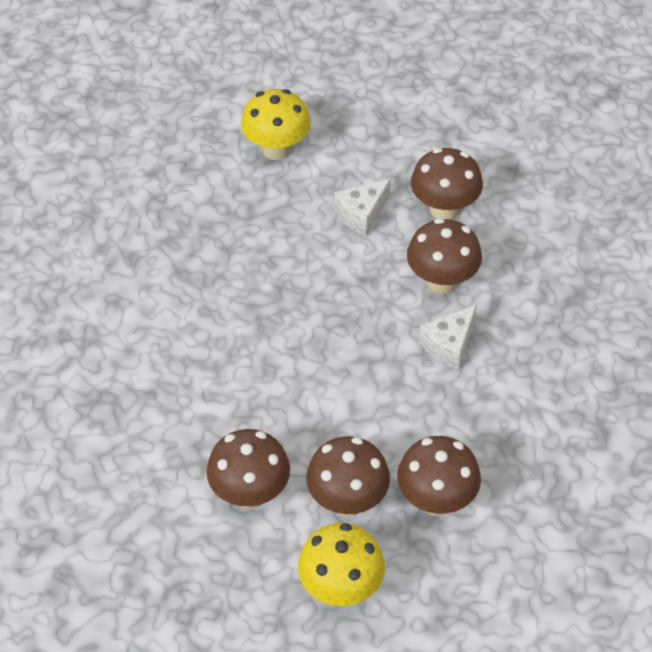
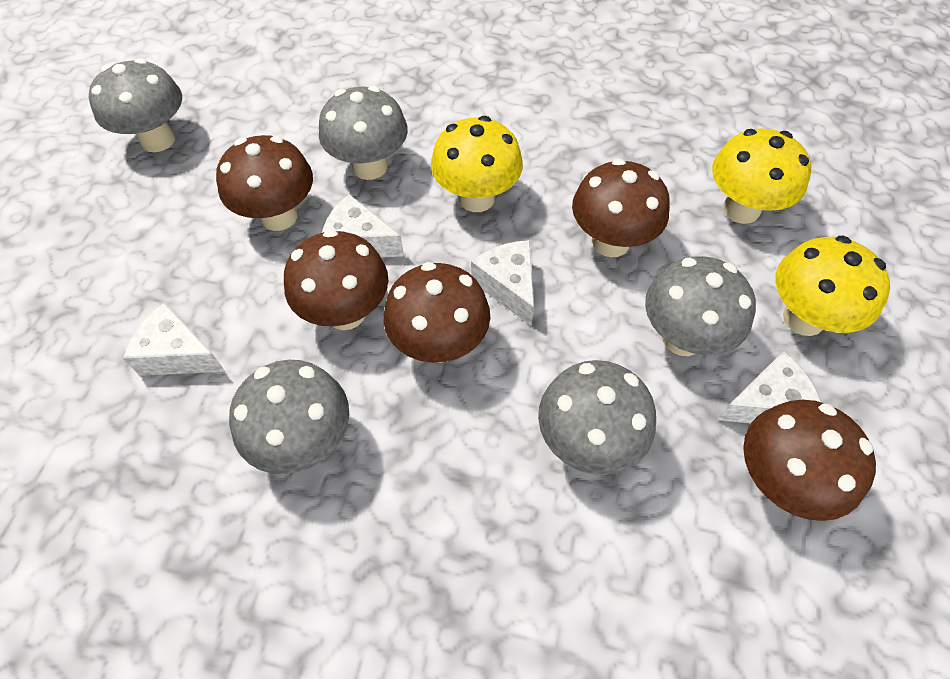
grey mushroom: 0 -> 5
white cheese: 2 -> 4
yellow mushroom: 2 -> 3

